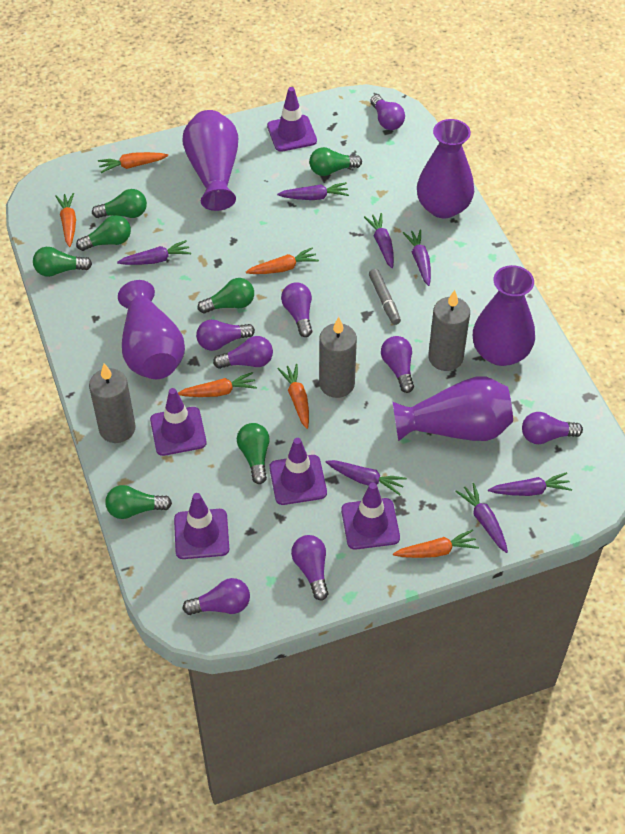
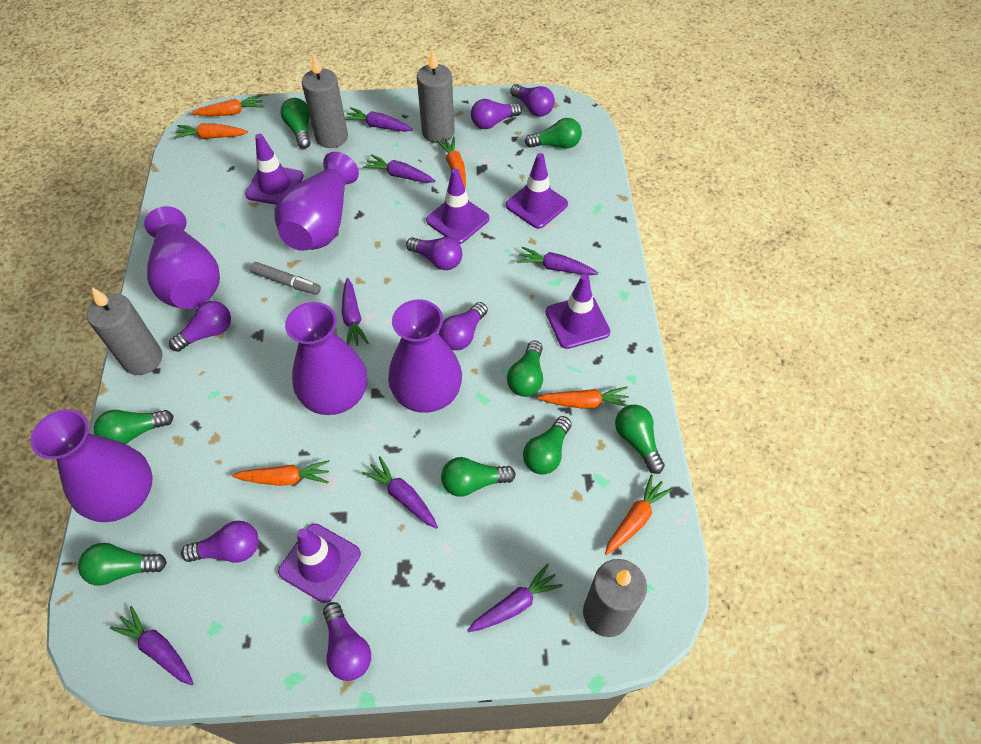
green light bulb: 7 -> 8
grey candle: 3 -> 4
purple light bulb: 8 -> 7

